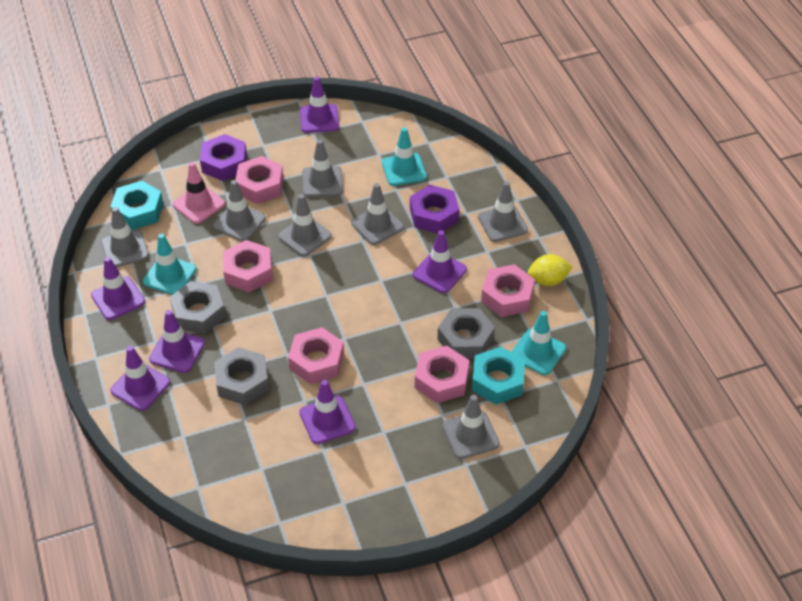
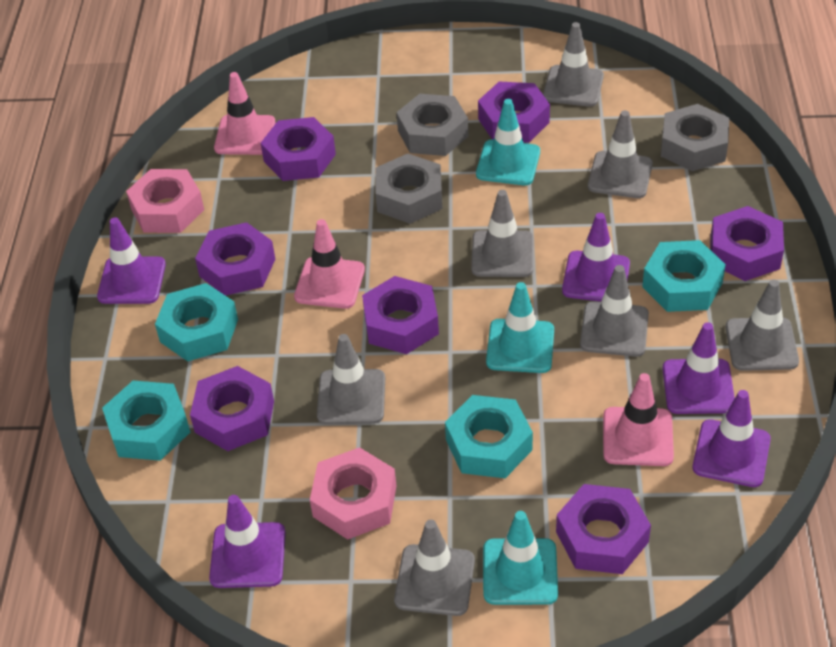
pink nut: 5 -> 2
pink traffic cone: 1 -> 3
purple nut: 2 -> 7
purple traffic cone: 6 -> 5
turquoise nut: 2 -> 4
yellow lemon: 1 -> 0

